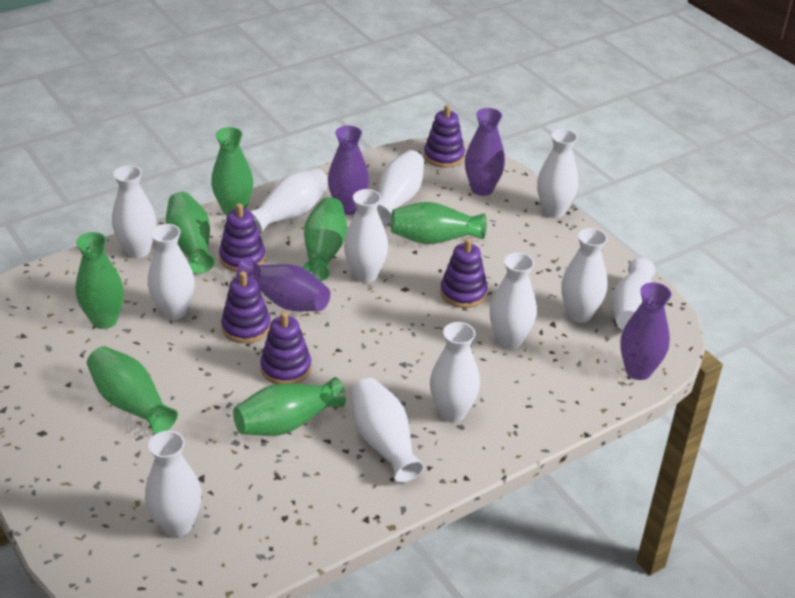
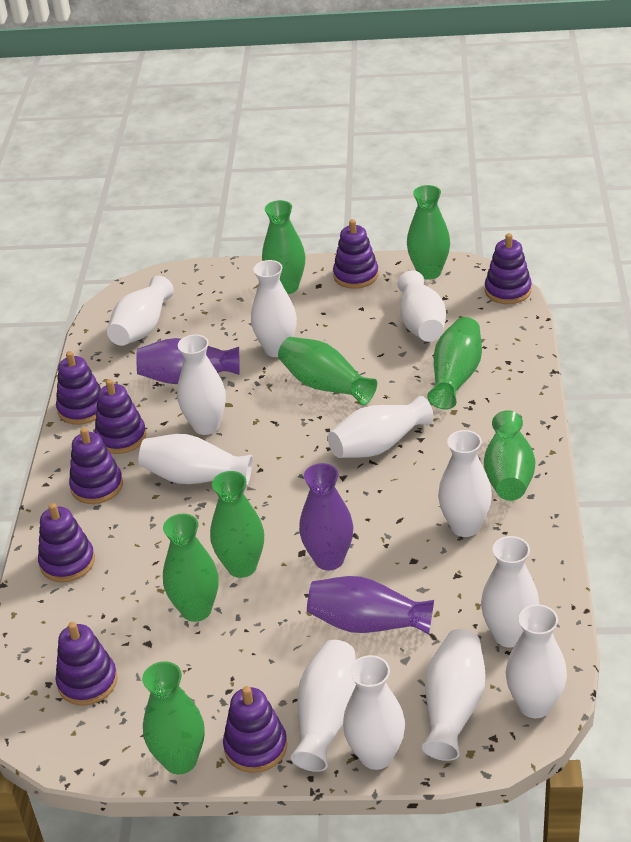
green vase: 7 -> 8
purple stacking toy: 5 -> 8
purple vase: 4 -> 3

